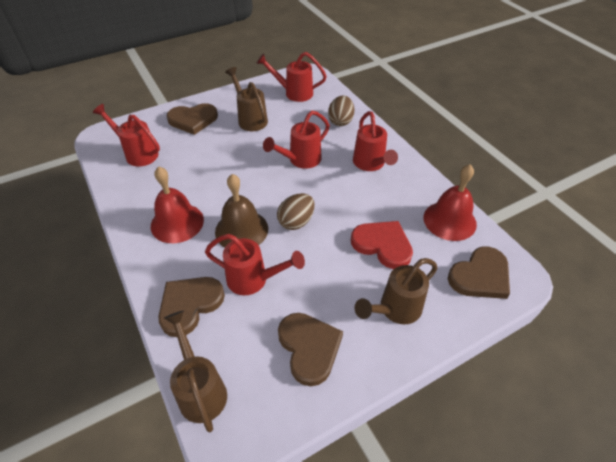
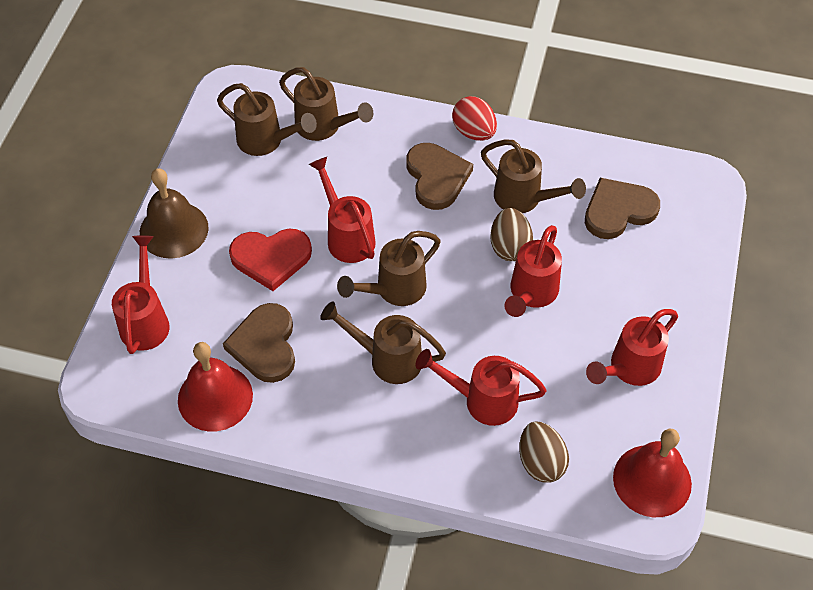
brown heart: 4 -> 3
brown watering can: 3 -> 5
red egg: 0 -> 1

